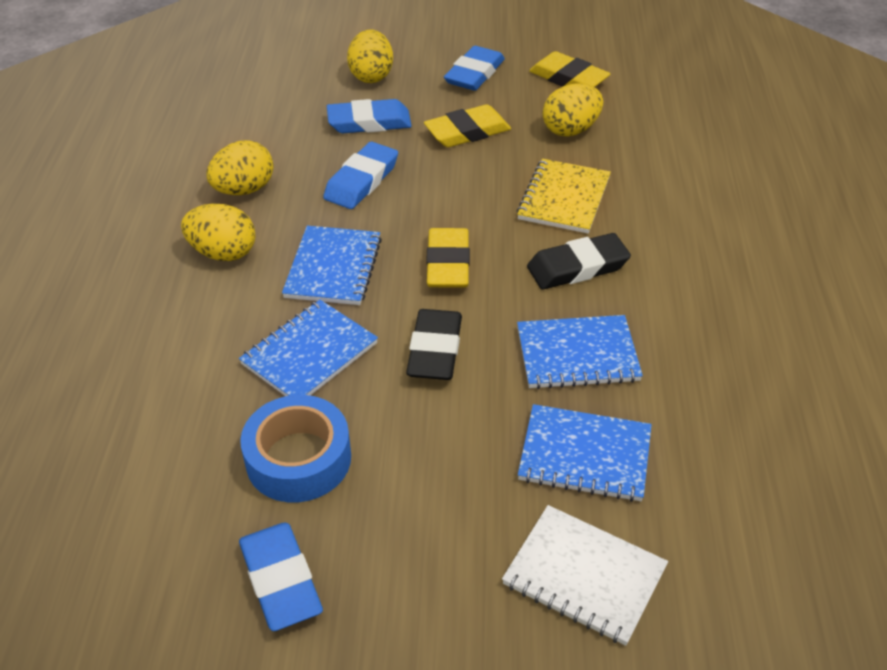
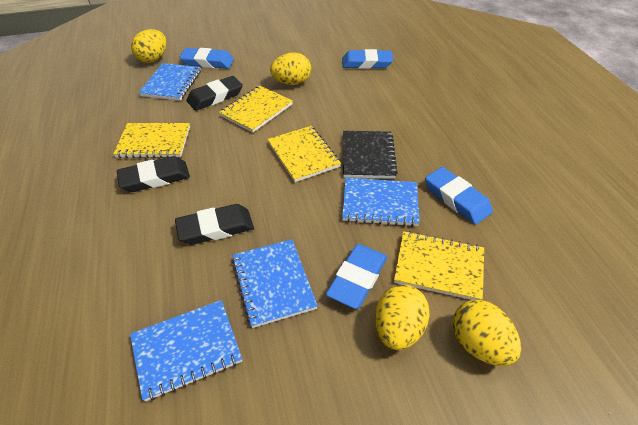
black eraser: 2 -> 3
black notebook: 0 -> 1
blue tape: 1 -> 0
white notebook: 1 -> 0
yellow eraser: 3 -> 0
yellow notebook: 1 -> 4

